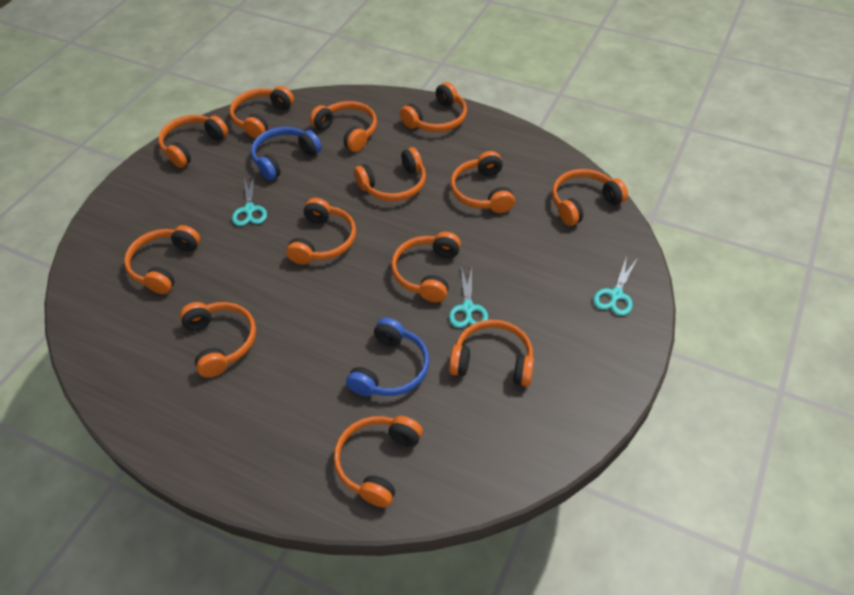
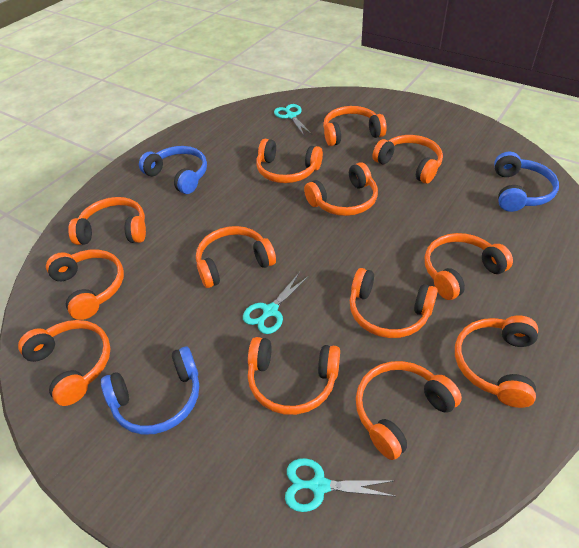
blue headphones: 2 -> 3

